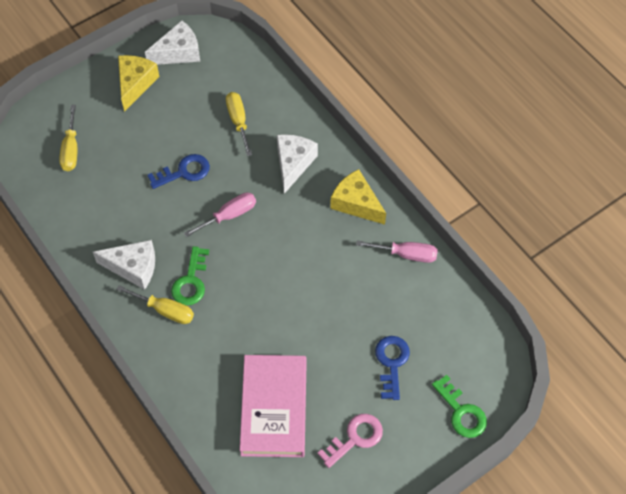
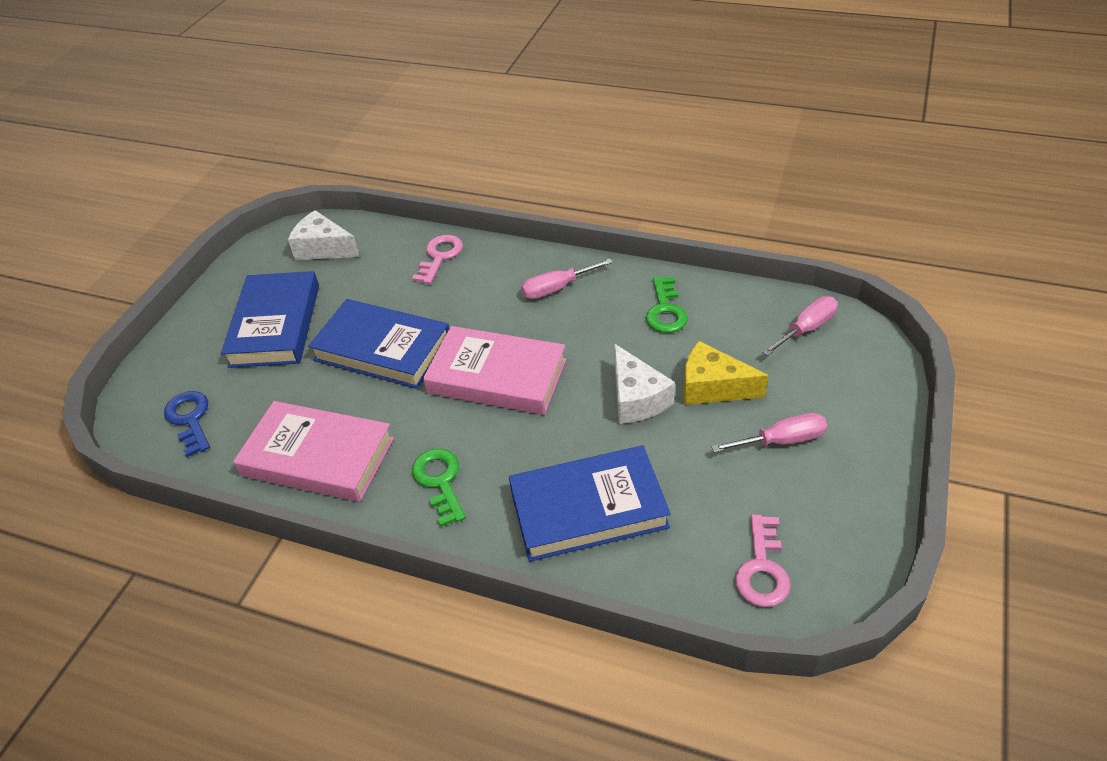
blue book: 0 -> 3
blue key: 2 -> 1
pink book: 1 -> 2
pink key: 1 -> 2
pink screwdriver: 2 -> 3
white cheese: 3 -> 2
yellow cheese: 2 -> 1
yellow screwdriver: 3 -> 0

